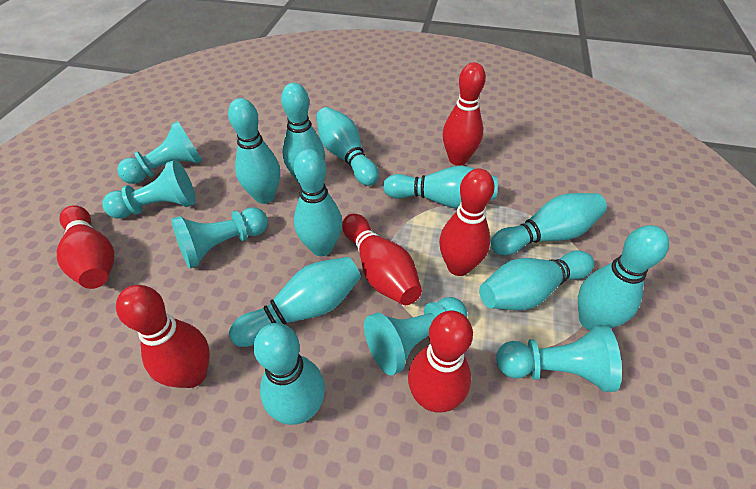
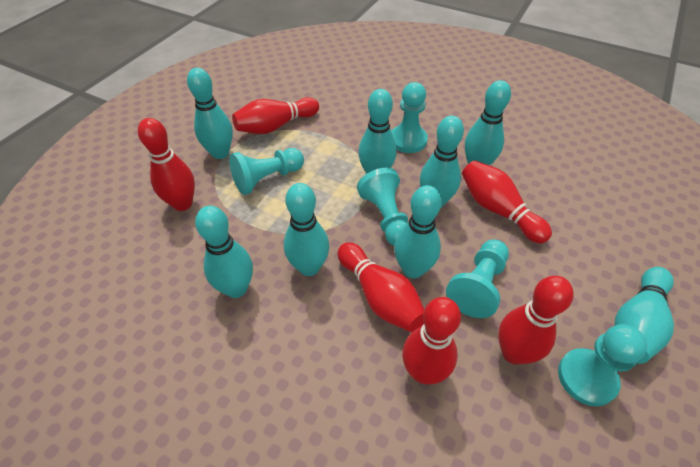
turquoise bowling pin: 10 -> 8

